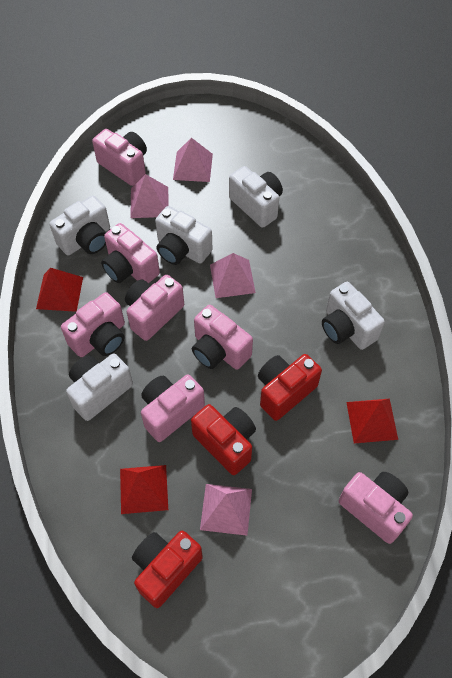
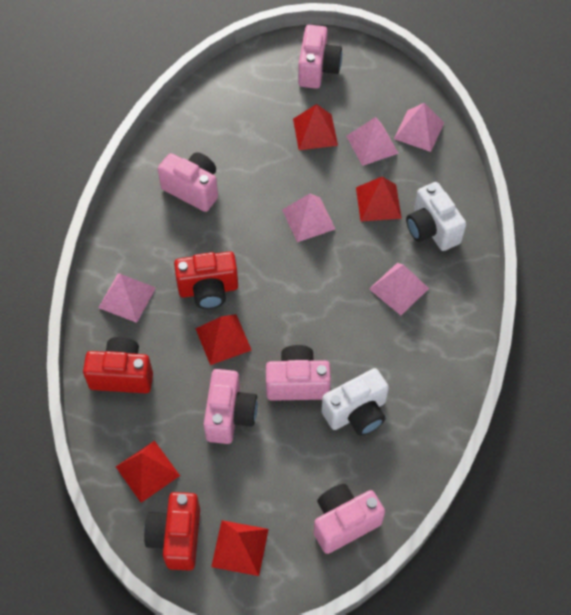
pink camera: 7 -> 5
pink pyramid: 4 -> 5
red pyramid: 3 -> 5
white camera: 5 -> 2

